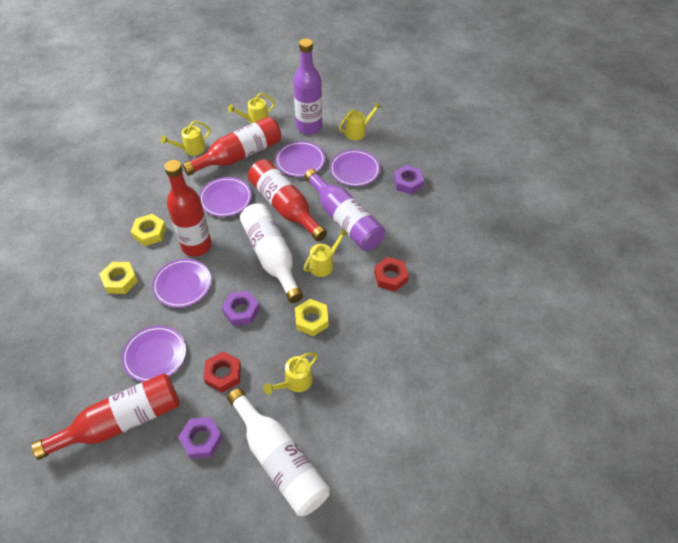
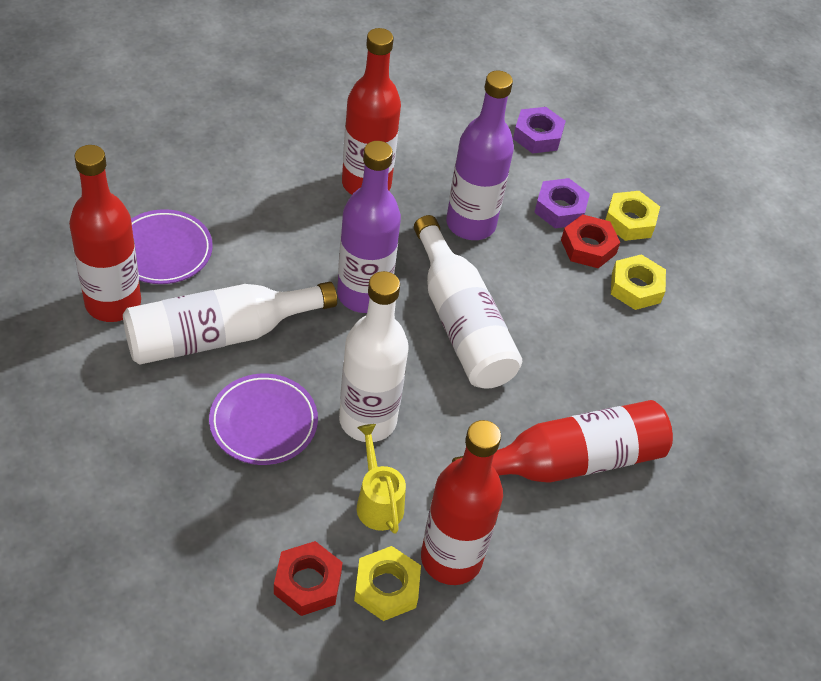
purple nut: 3 -> 2
purple plate: 5 -> 2
white bottle: 2 -> 3
yellow watering can: 5 -> 1

